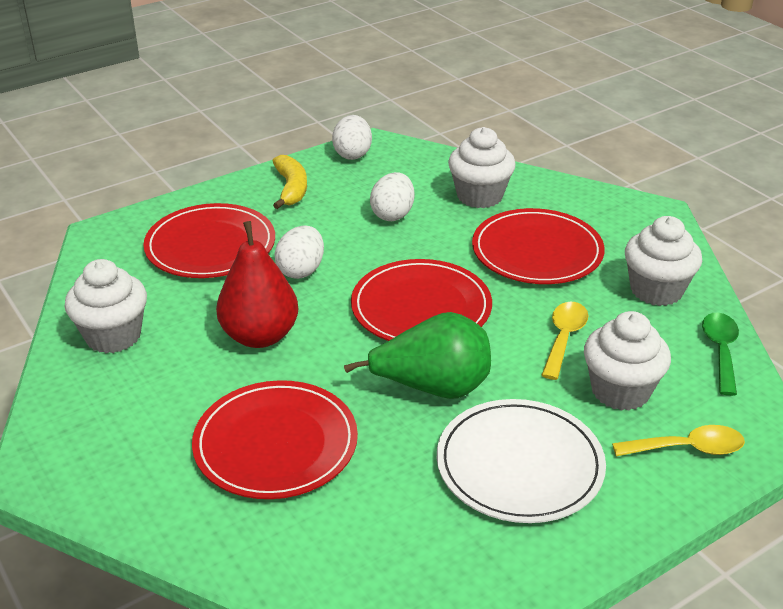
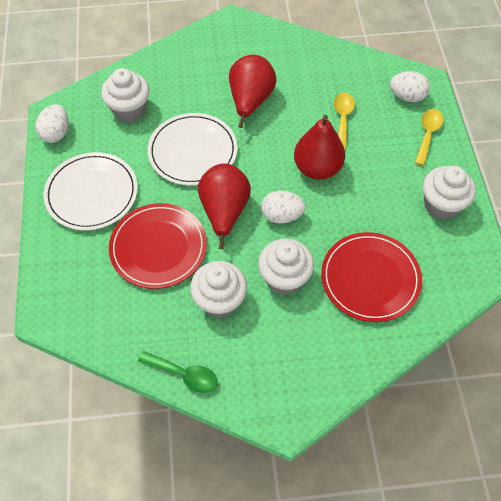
green pear: 1 -> 0
red pear: 1 -> 3
red plate: 4 -> 2
white plate: 1 -> 2
yellow banana: 1 -> 0

